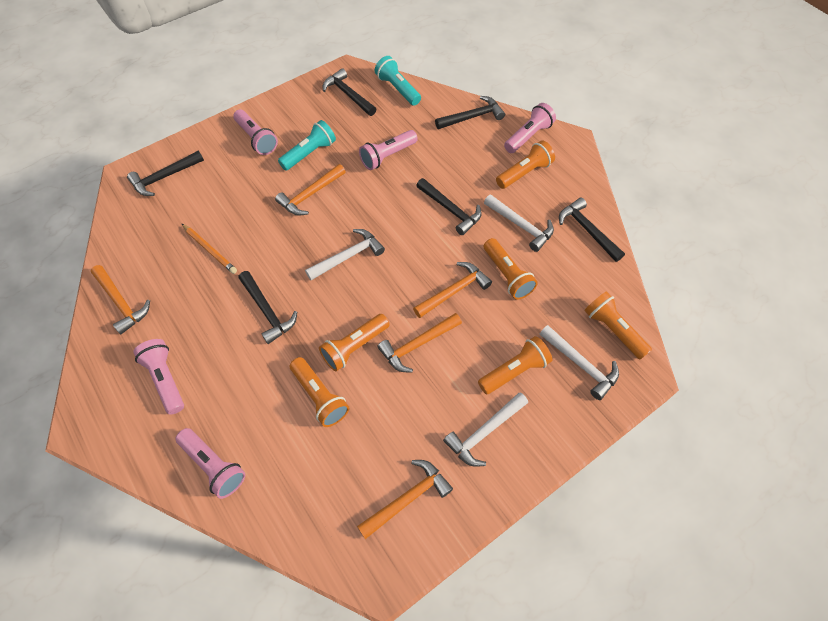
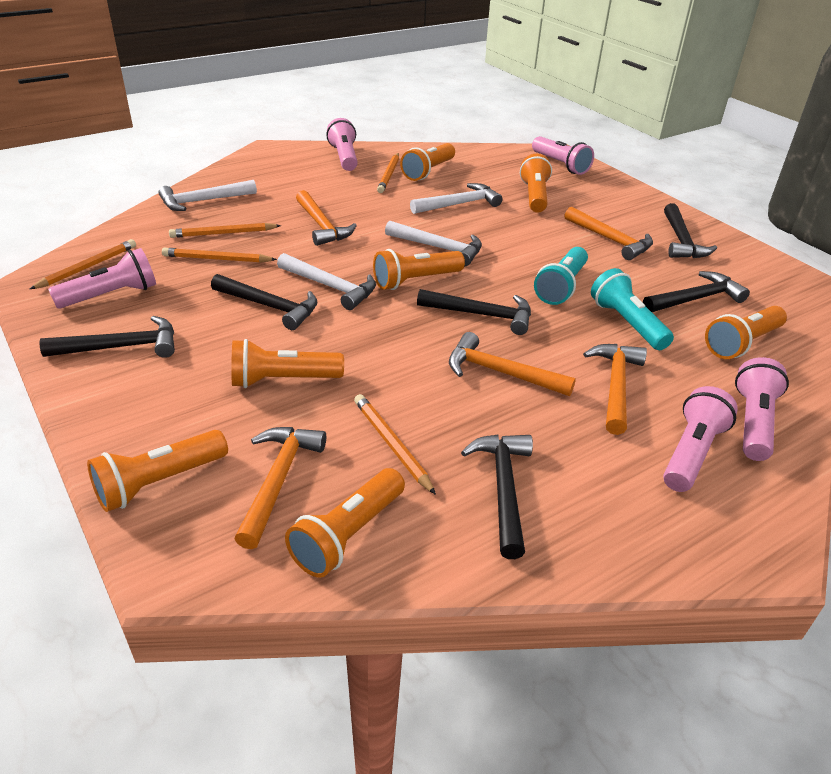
orange flashlight: 6 -> 7
orange pencil: 1 -> 5

